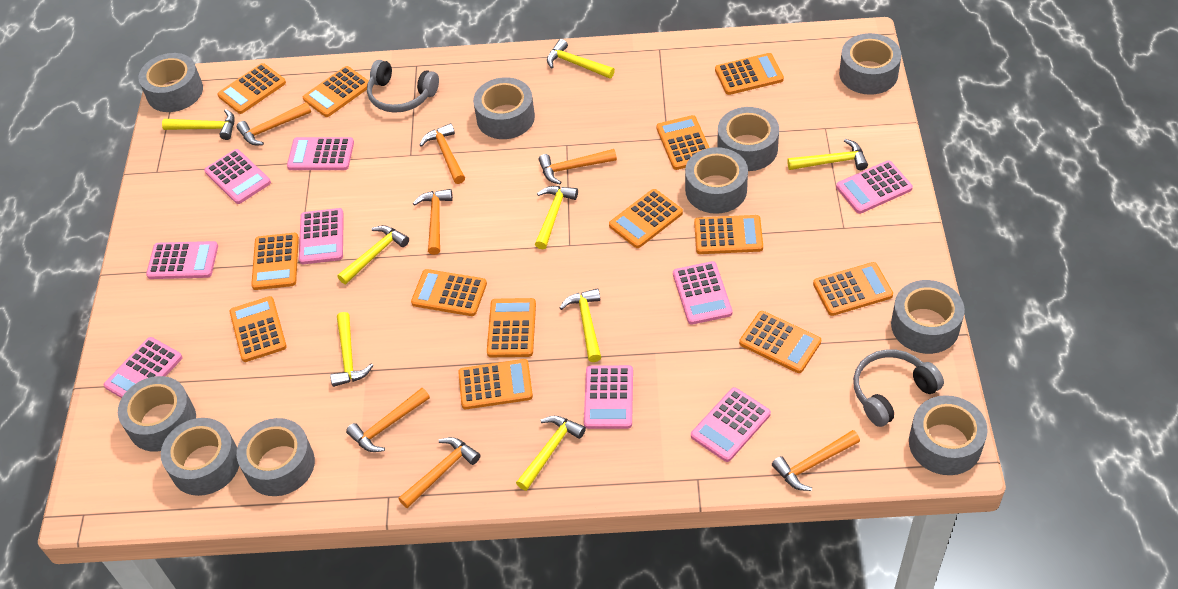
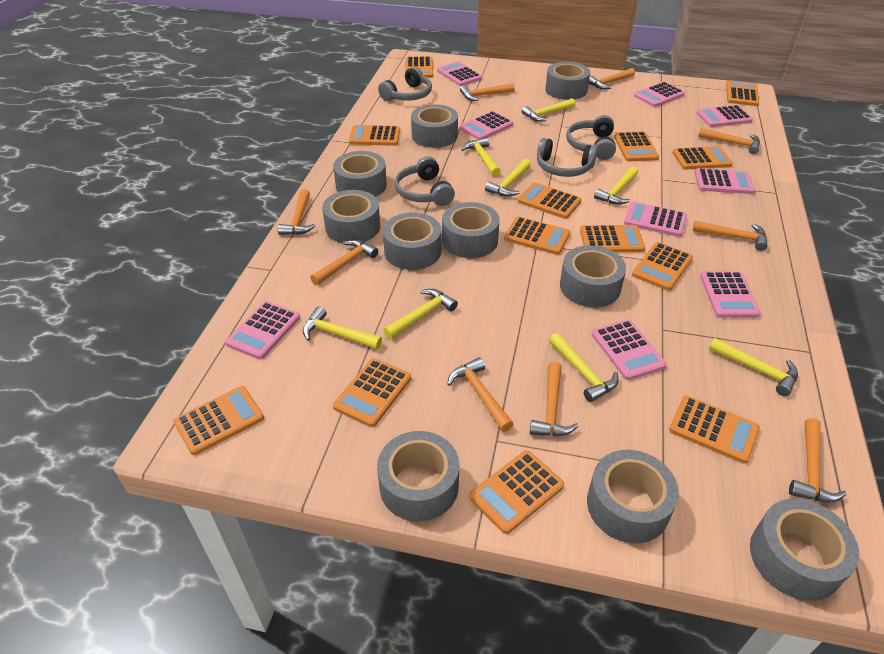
grey headphones: 2 -> 4
orange hammer: 7 -> 9

